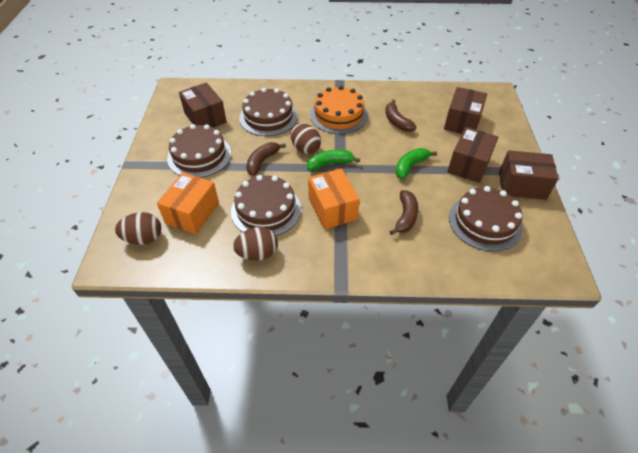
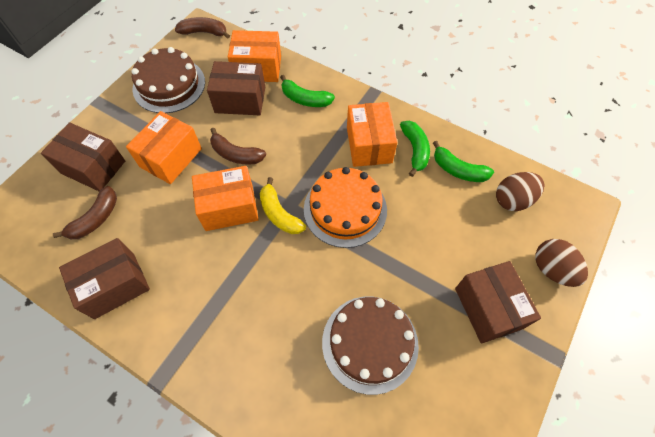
brown cake: 4 -> 2
brown egg: 3 -> 2
green banana: 2 -> 3
orange box: 2 -> 4
yellow banana: 0 -> 1

